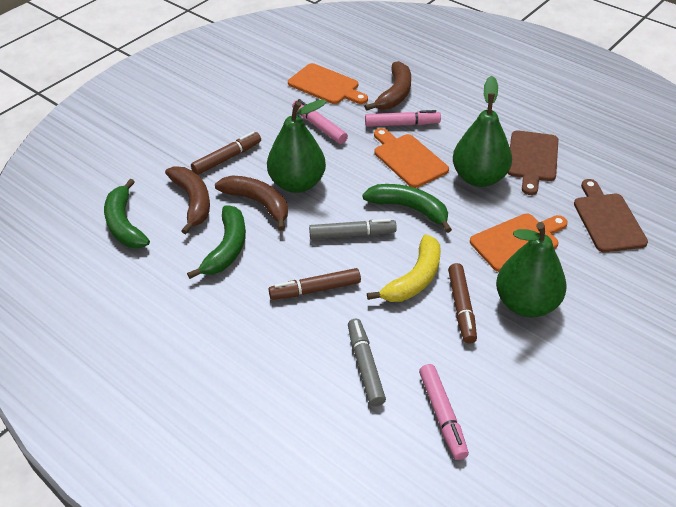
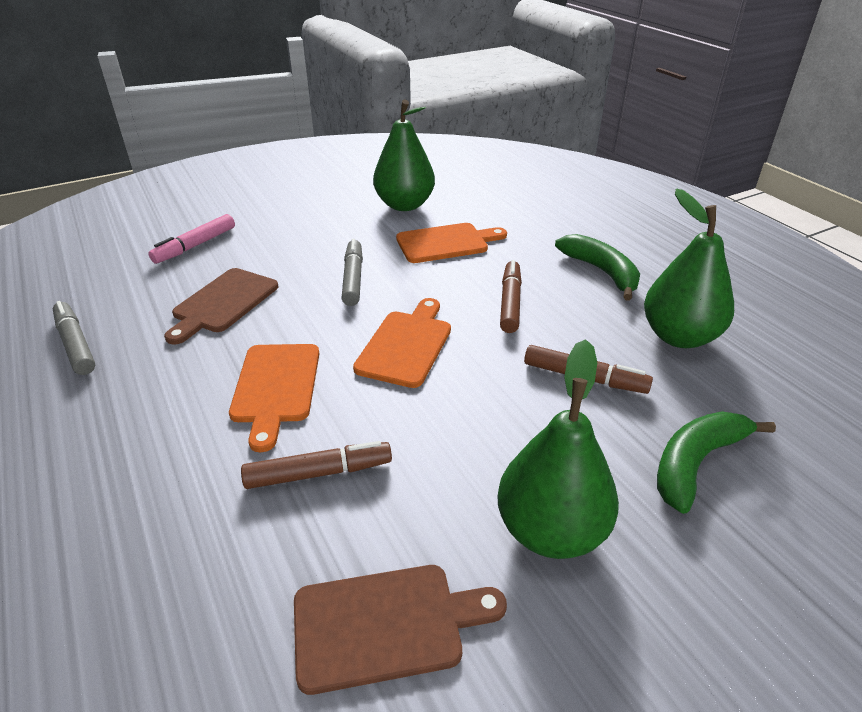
brown banana: 3 -> 0
green banana: 3 -> 2
pink marker: 3 -> 1
yellow banana: 1 -> 0

